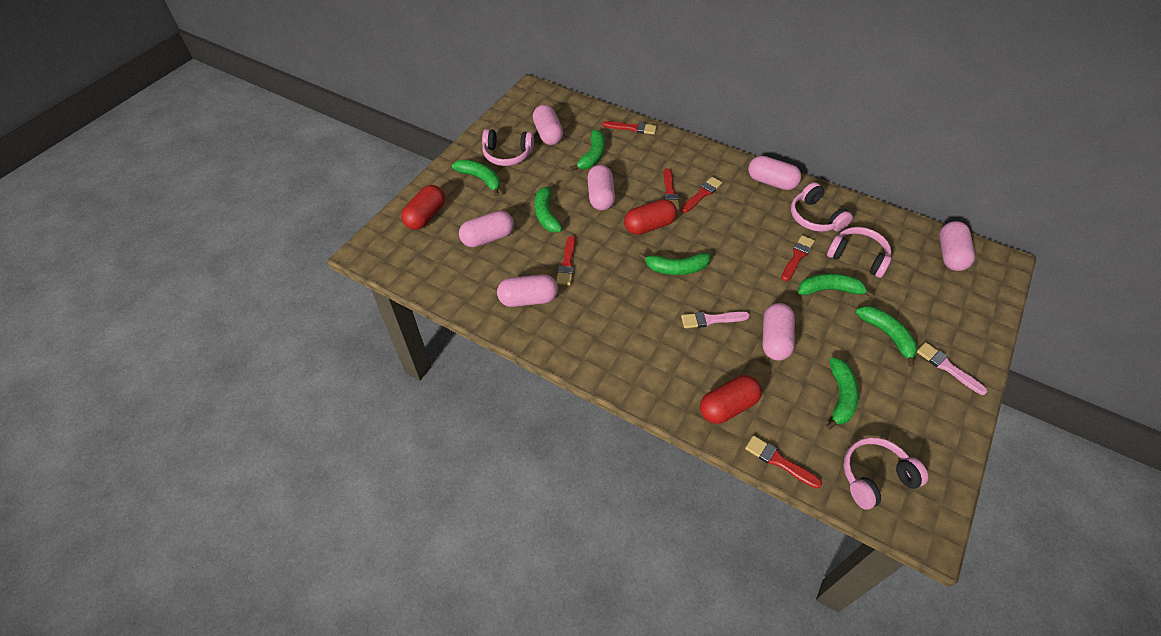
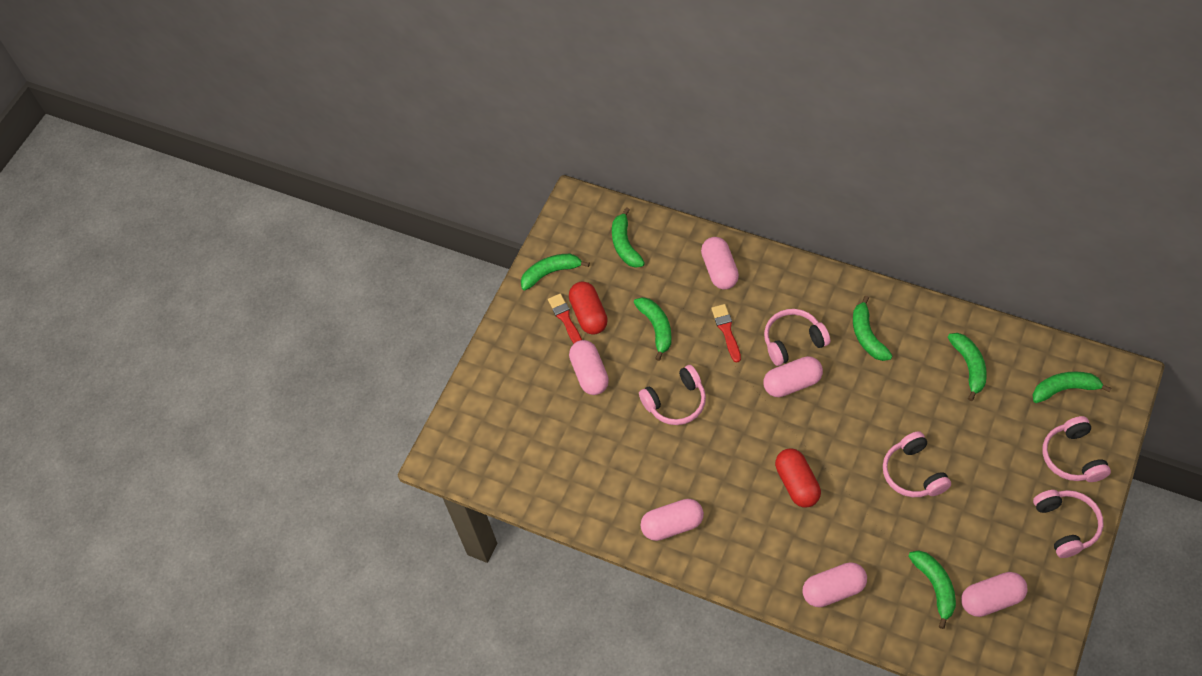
pink brush: 2 -> 0
pink capsule: 7 -> 6
pink headphones: 4 -> 5
red brush: 6 -> 2
red capsule: 3 -> 2

